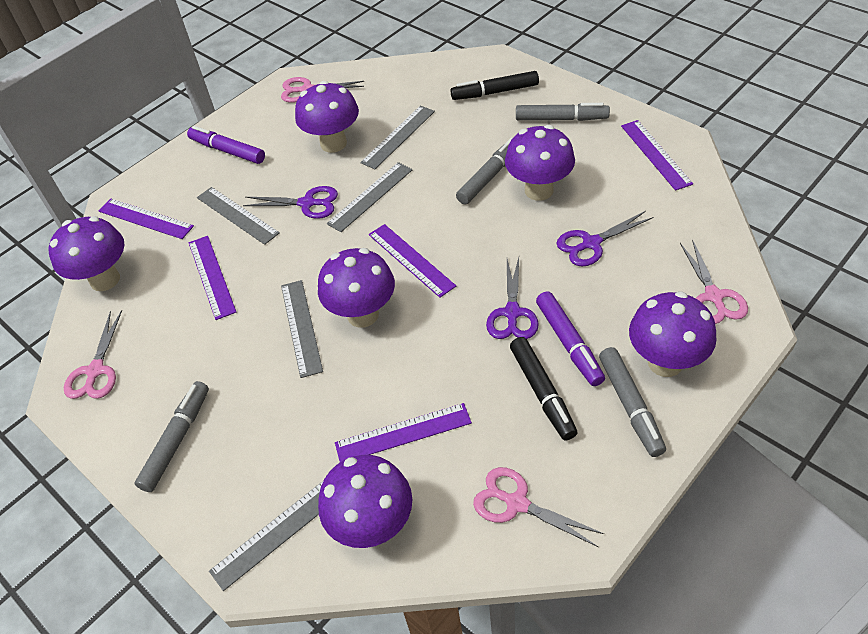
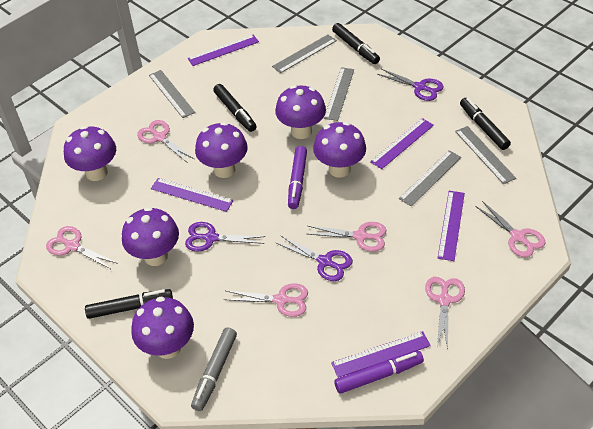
black marker: 2 -> 4
grey marker: 4 -> 1
pink scissors: 4 -> 6

